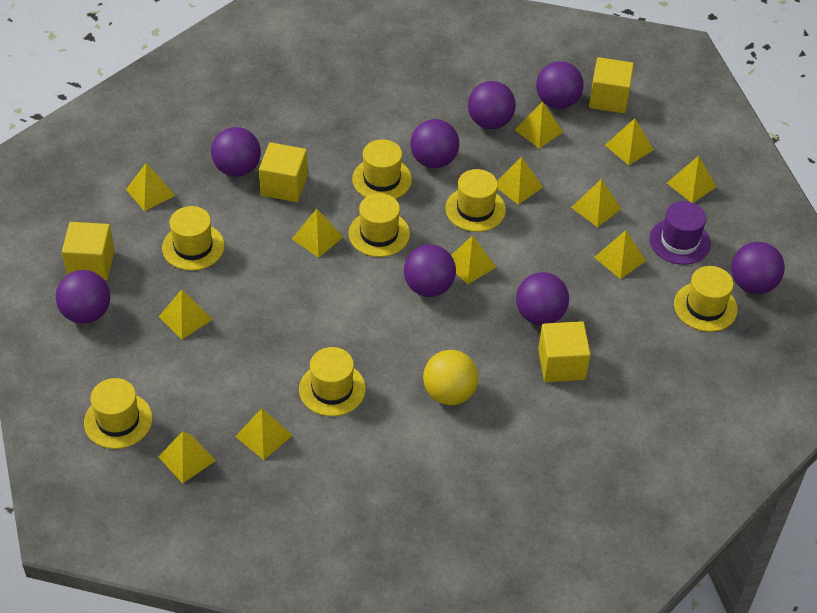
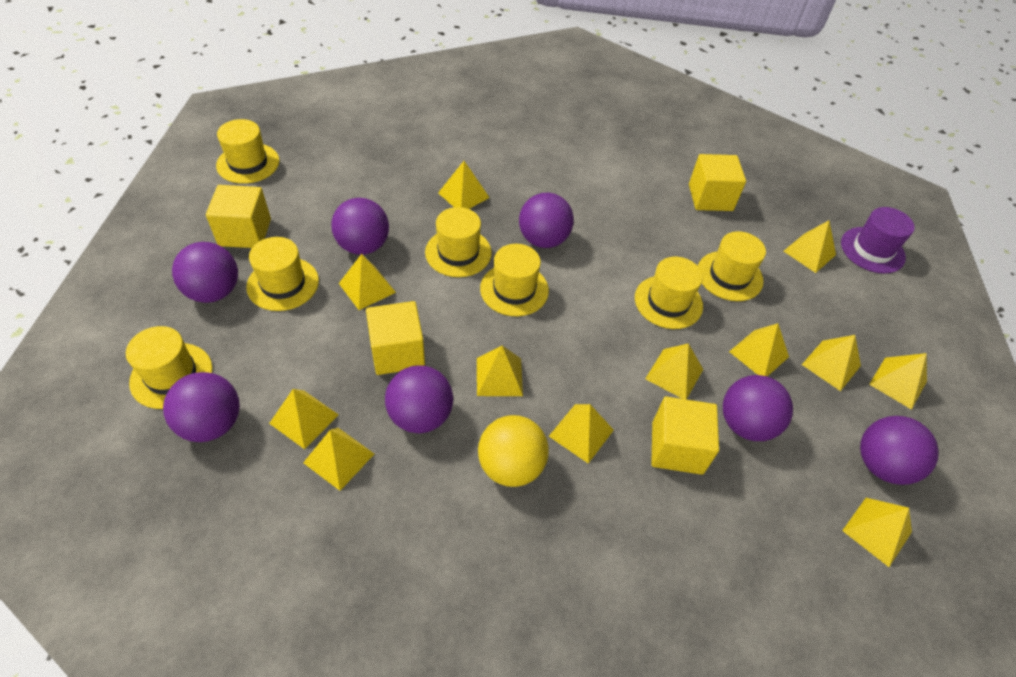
purple ball: 8 -> 7

